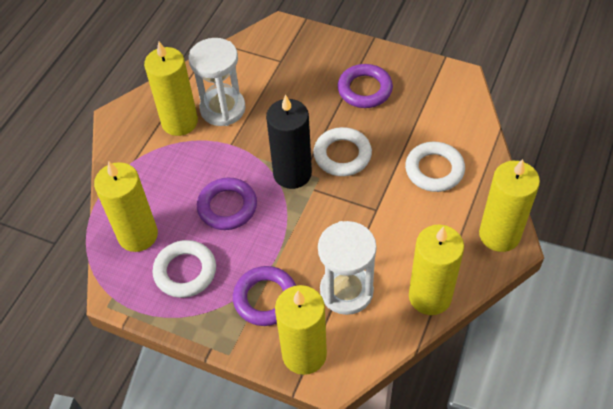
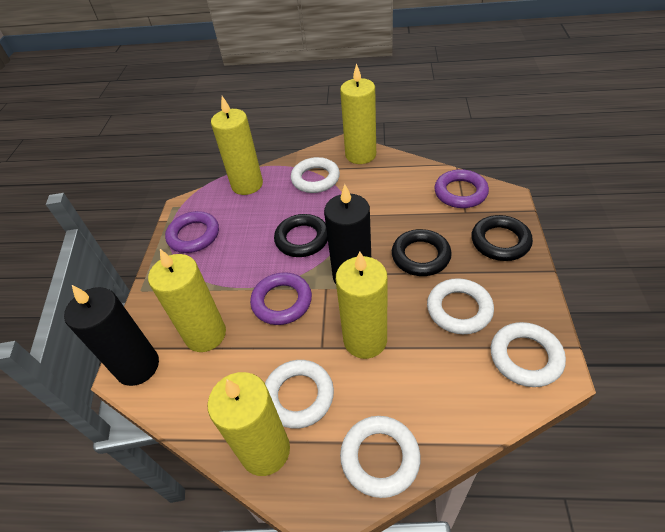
black candle: 1 -> 2
black ring: 0 -> 3
white hourglass: 2 -> 0
white ring: 3 -> 5

